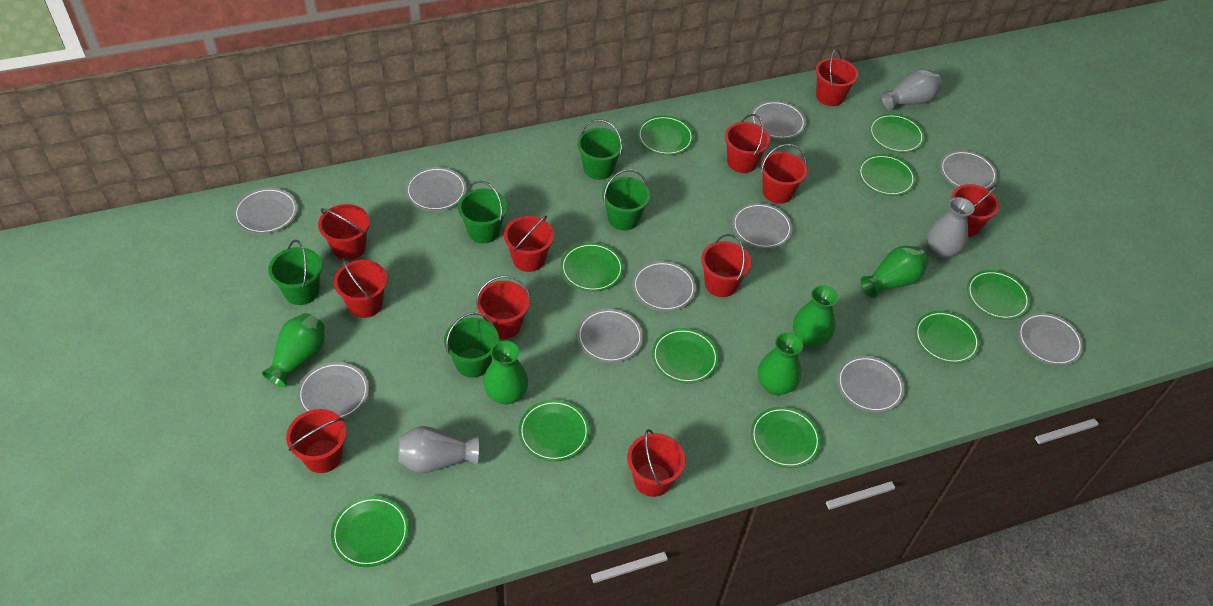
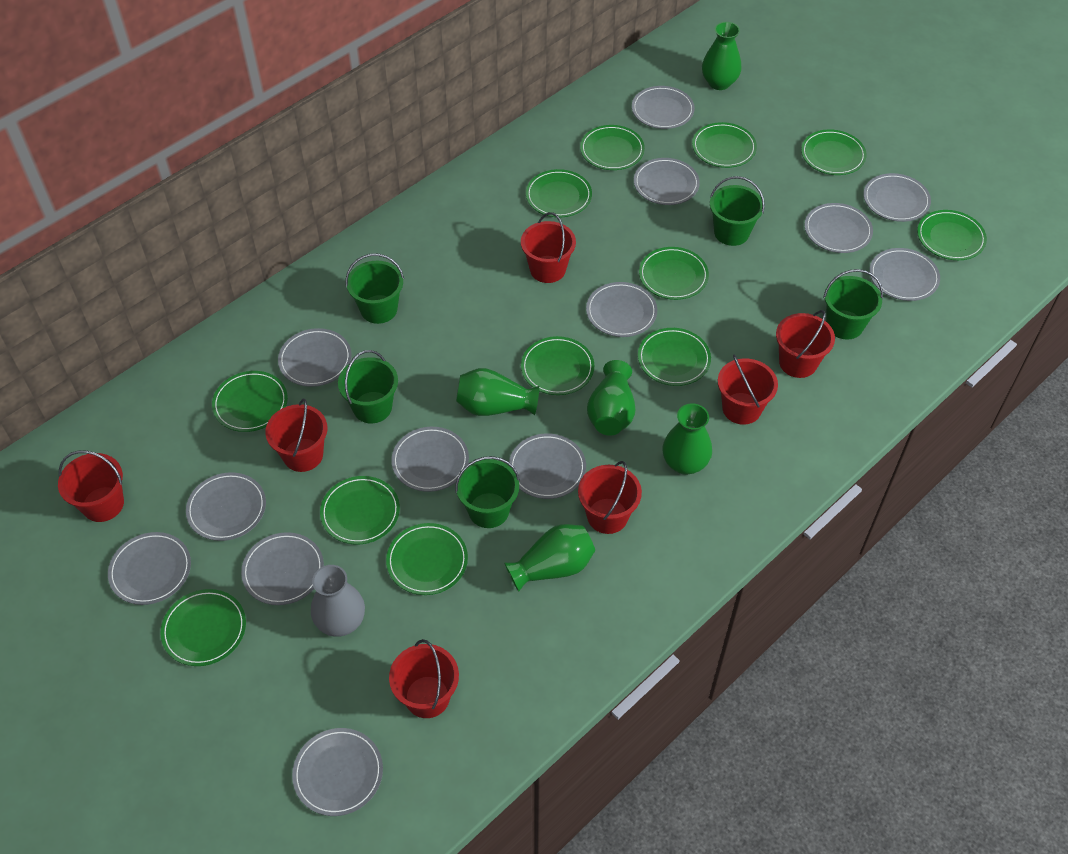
green plate: 10 -> 12
grey plate: 10 -> 13
grey vase: 3 -> 1
red bucket: 11 -> 7

